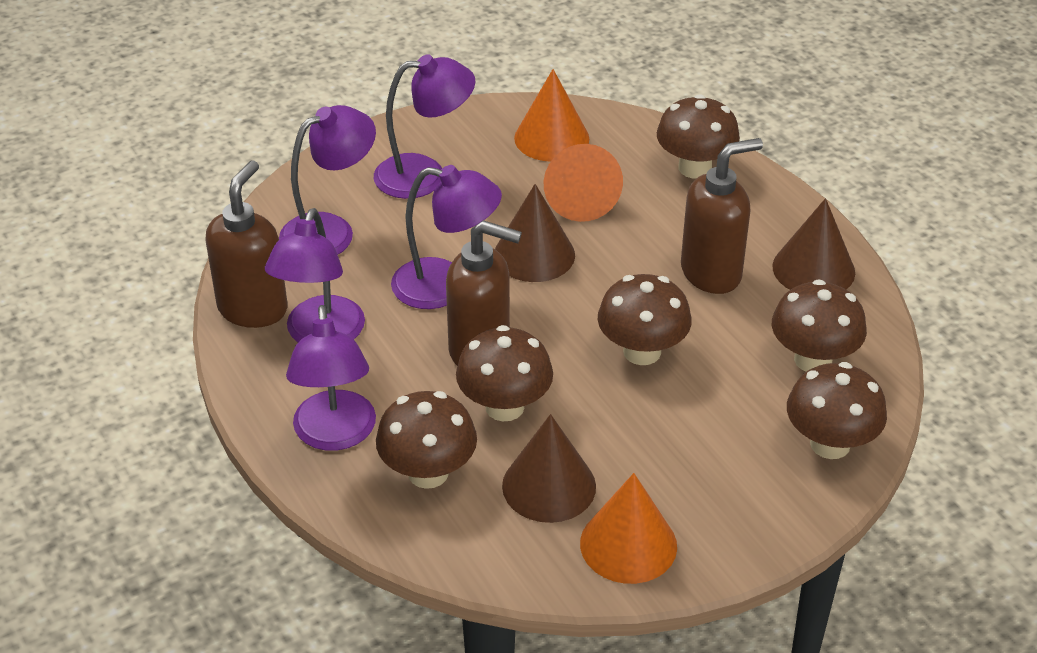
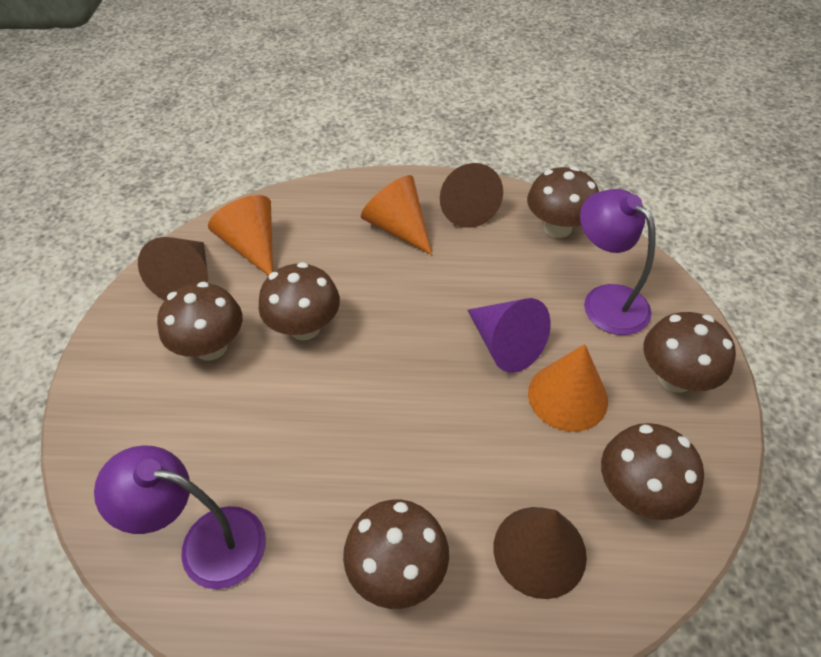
brown soap dispenser: 3 -> 0
purple cone: 0 -> 1
purple lamp: 5 -> 2

